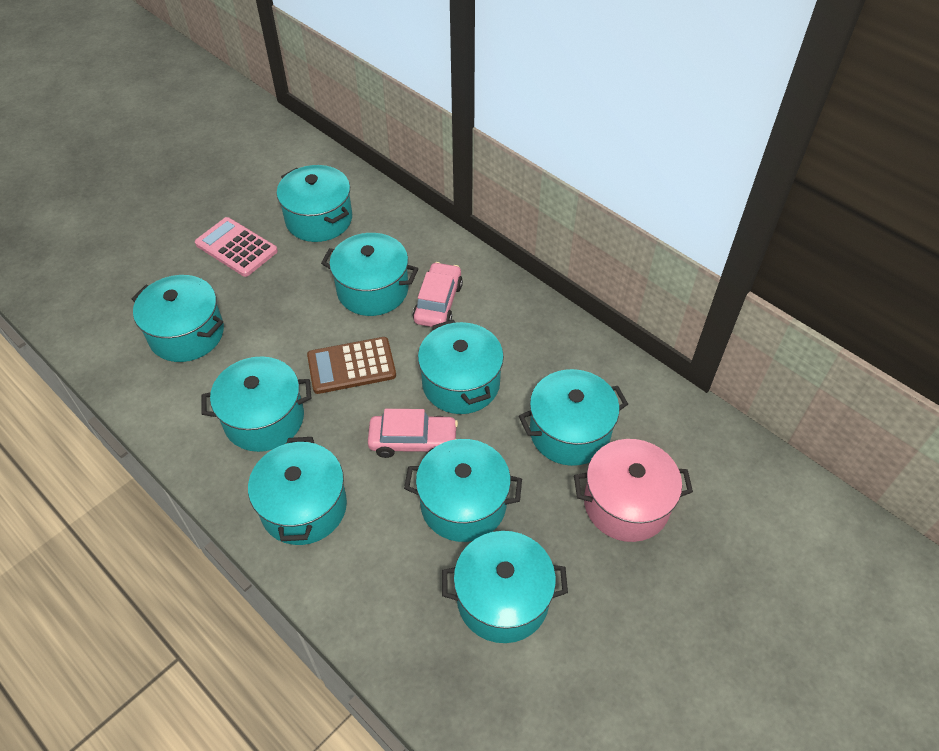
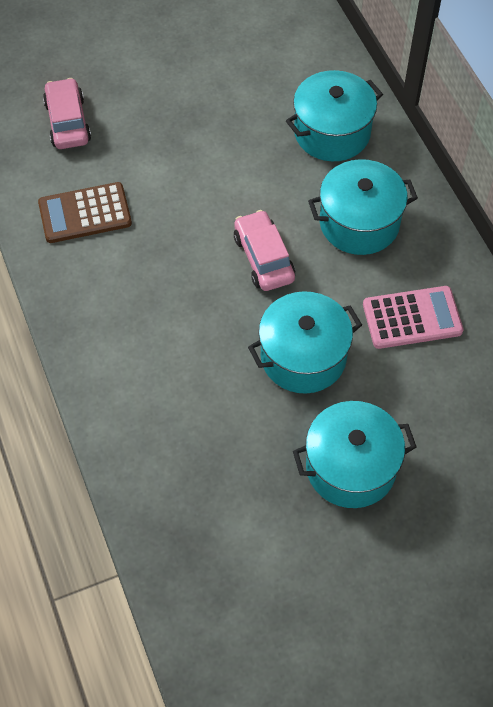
pink pot: 1 -> 0
turquoise pot: 9 -> 4

